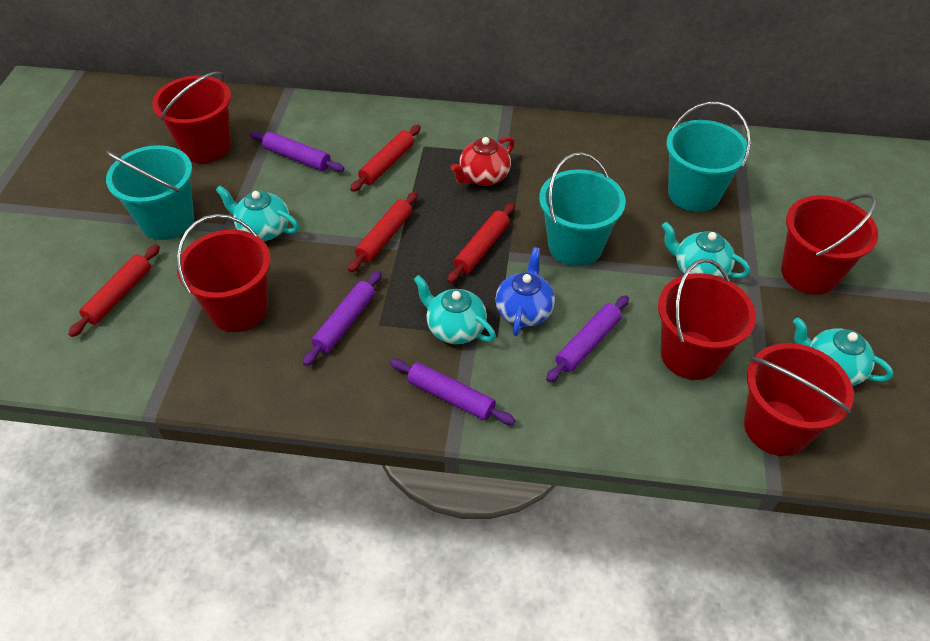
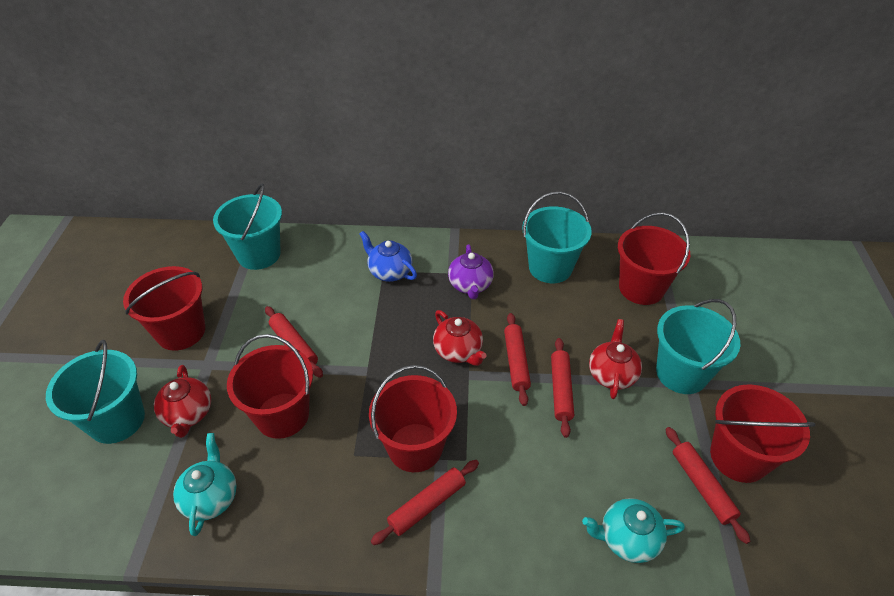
purple rolling pin: 4 -> 0
purple teapot: 0 -> 1
red rolling pin: 4 -> 5
red teapot: 1 -> 3
turquoise bucket: 3 -> 4
turquoise teapot: 4 -> 2

